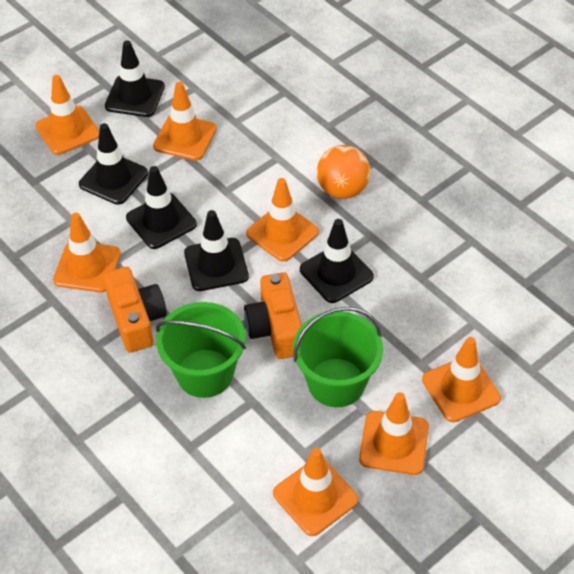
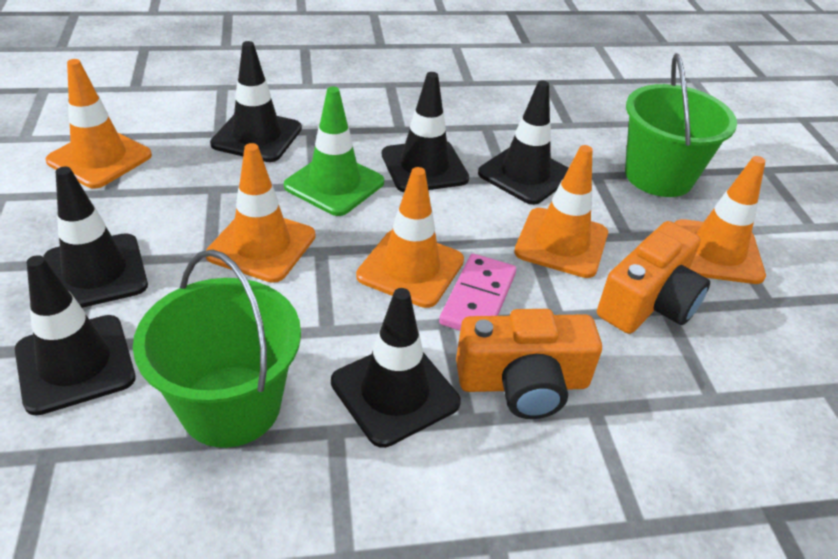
black traffic cone: 5 -> 6
green traffic cone: 0 -> 1
orange ball: 1 -> 0
orange traffic cone: 7 -> 5
pink domino: 0 -> 1

